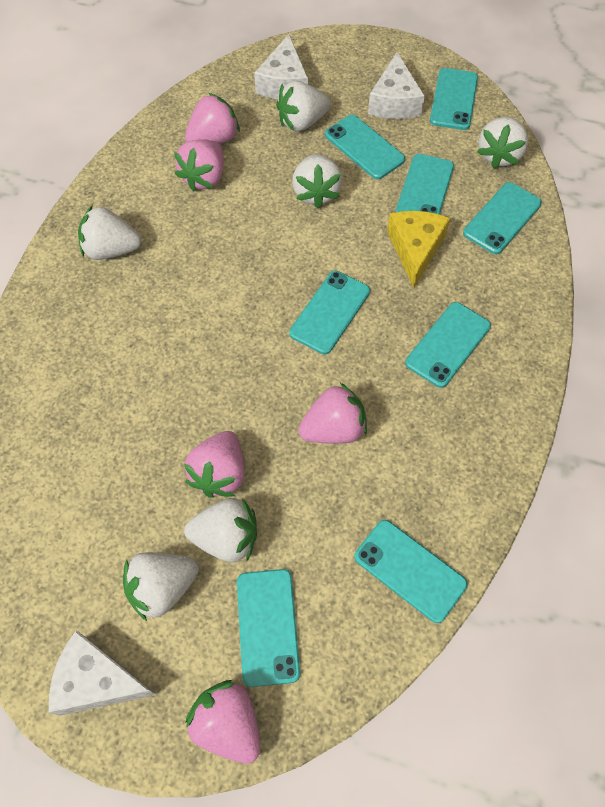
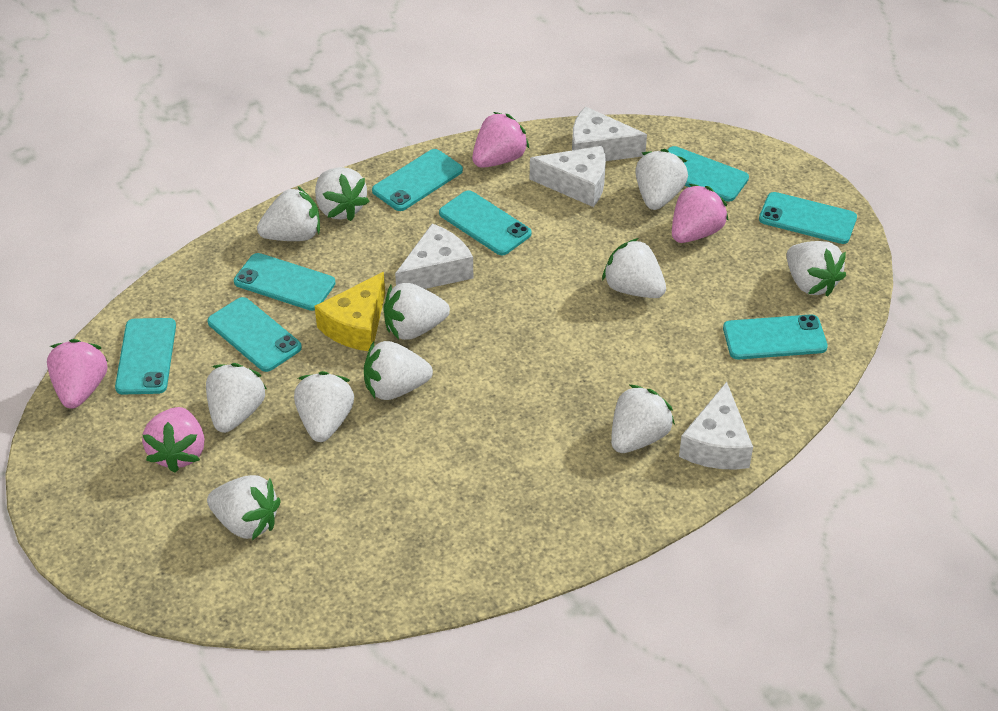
pink strawberry: 5 -> 4
white cheese: 3 -> 4
white strawberry: 6 -> 11

